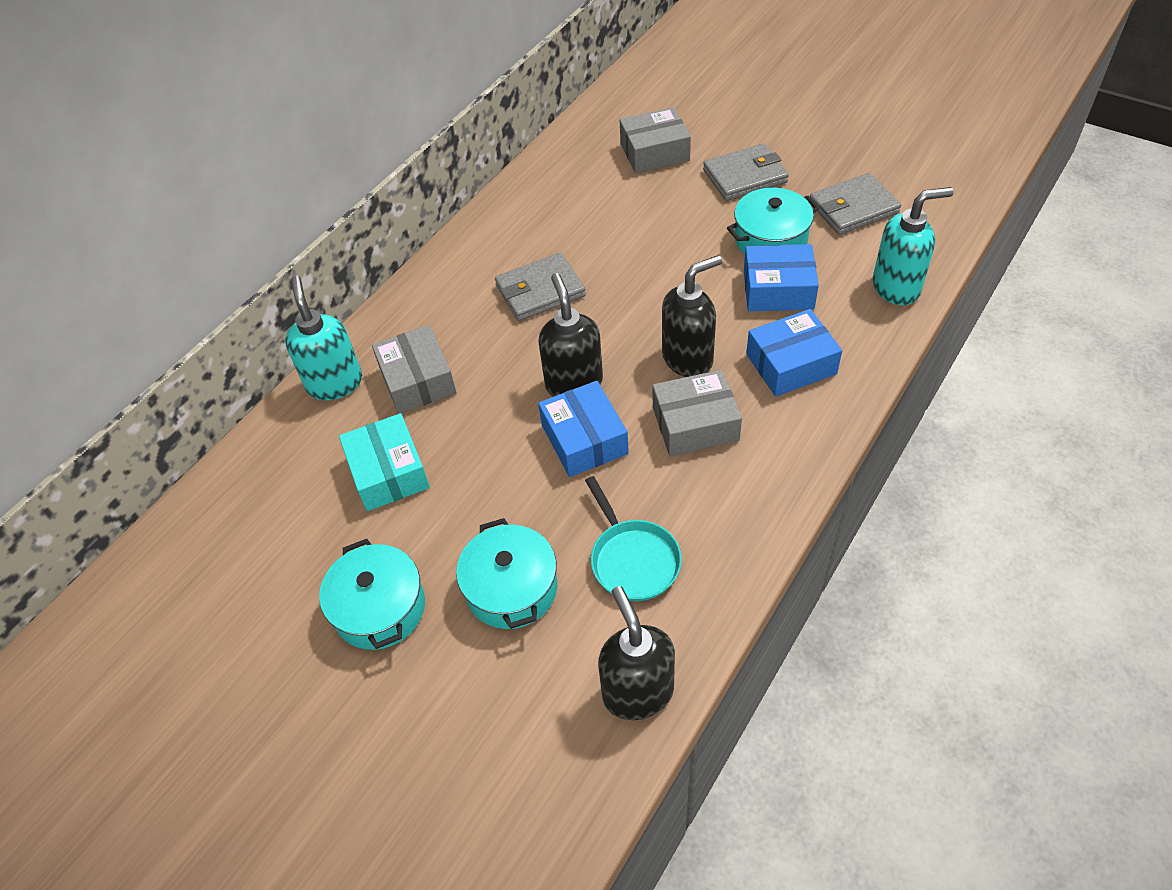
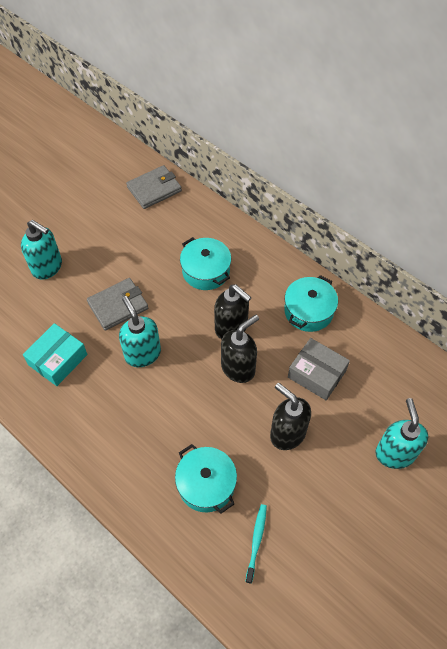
blue box: 3 -> 0
grey box: 3 -> 1
grey wallet: 3 -> 2
turquoise pan: 1 -> 0
turquoise soap dispenser: 2 -> 3
turquoise toothbrush: 0 -> 1

